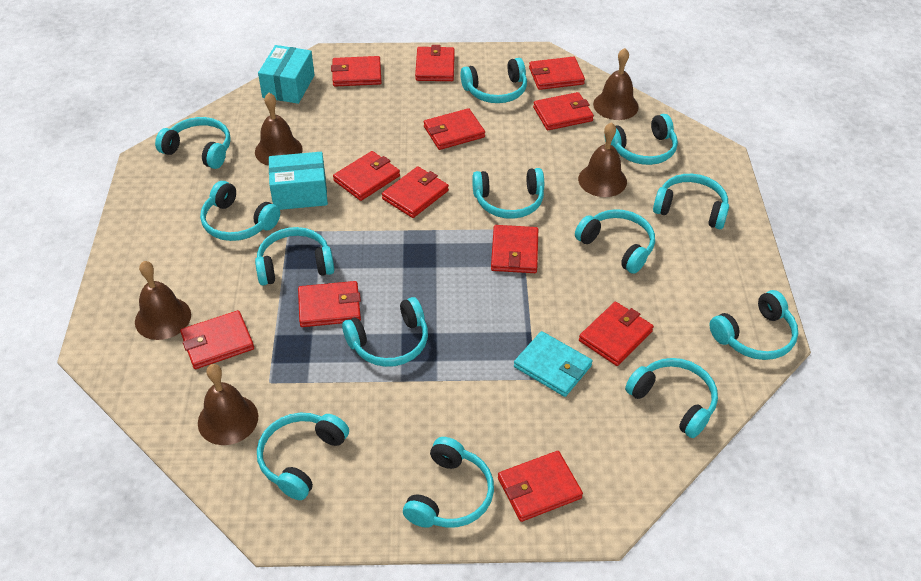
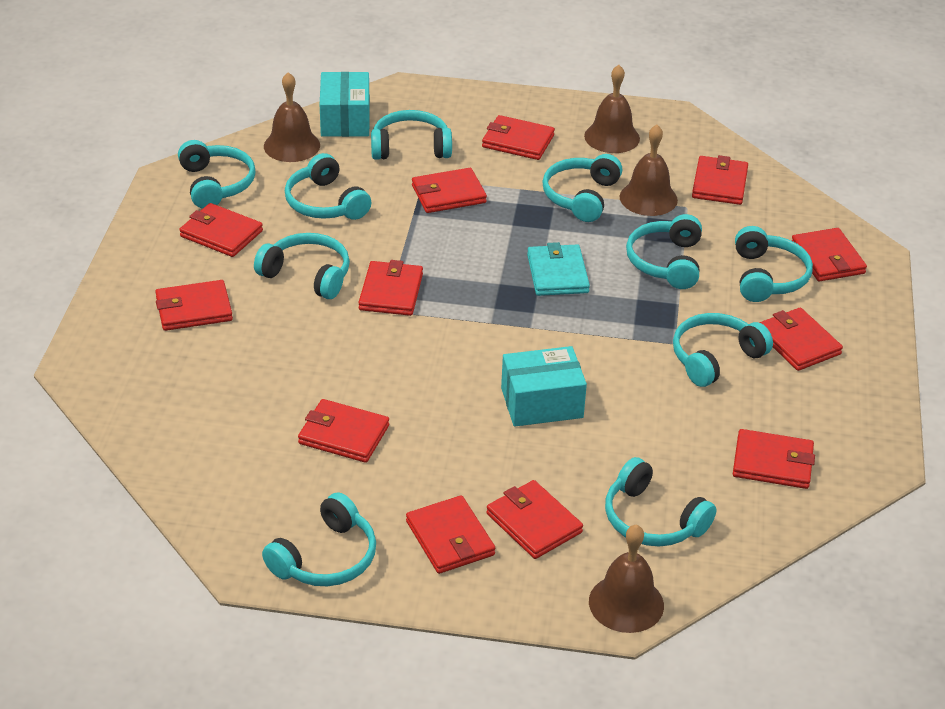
brown bell: 5 -> 4
turquoise headphones: 13 -> 10

